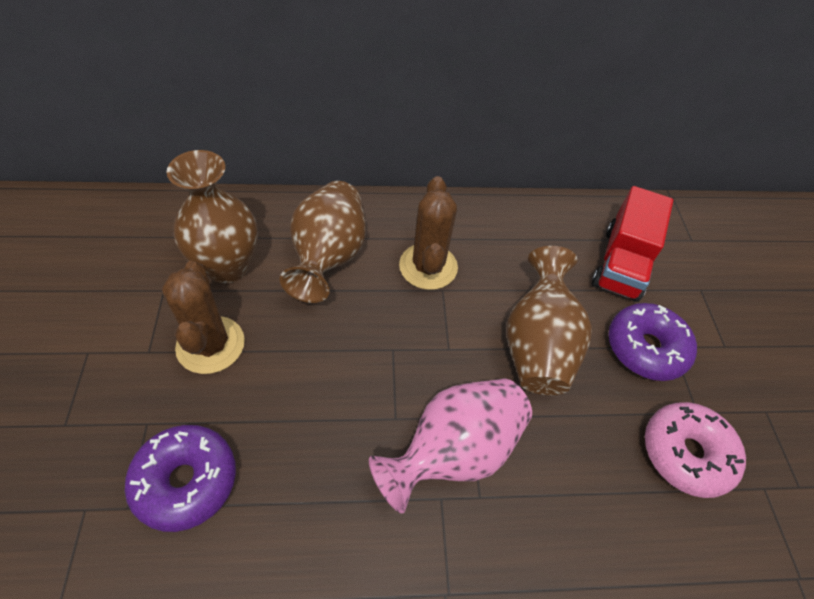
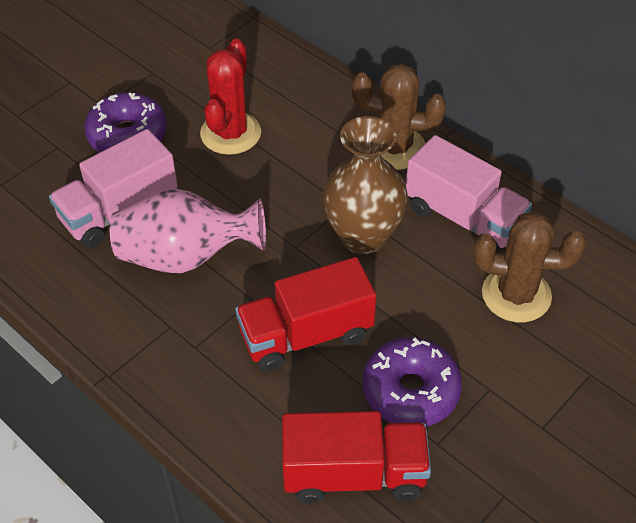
brown vase: 3 -> 1
pink donut: 1 -> 0
pink truck: 0 -> 2
red cactus: 0 -> 1
red truck: 1 -> 2

